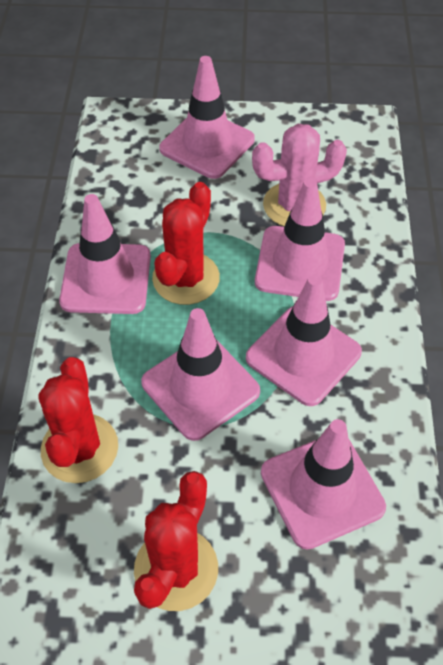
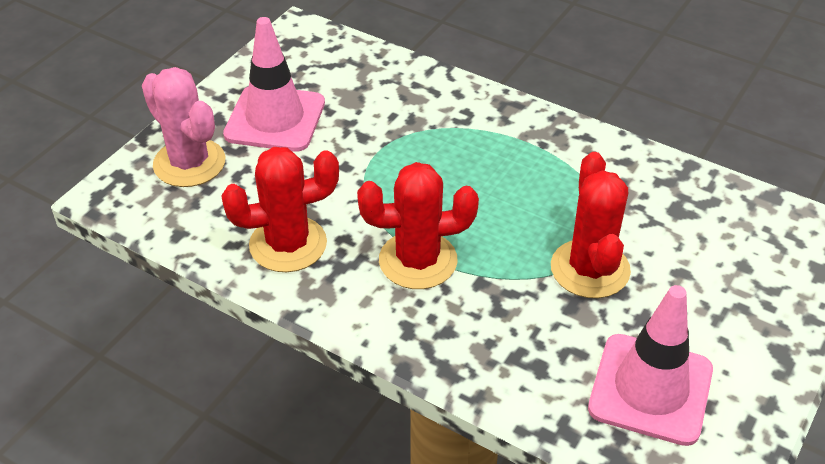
pink traffic cone: 6 -> 2

